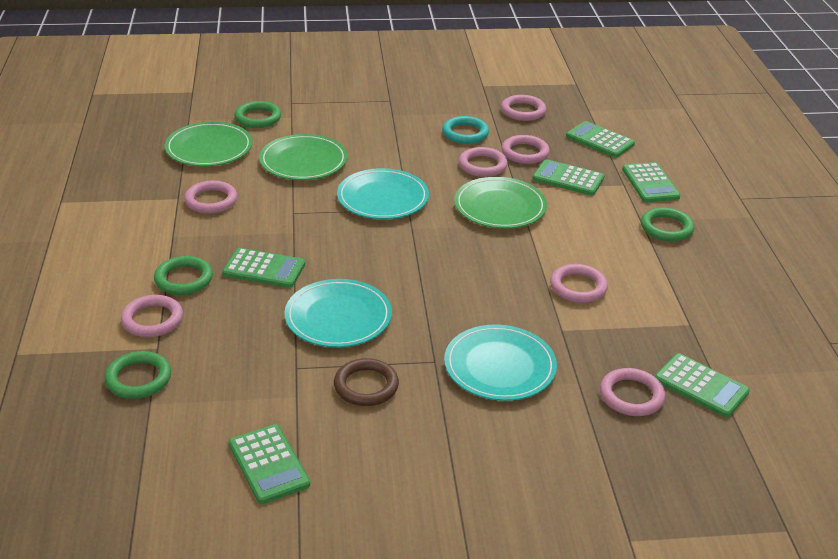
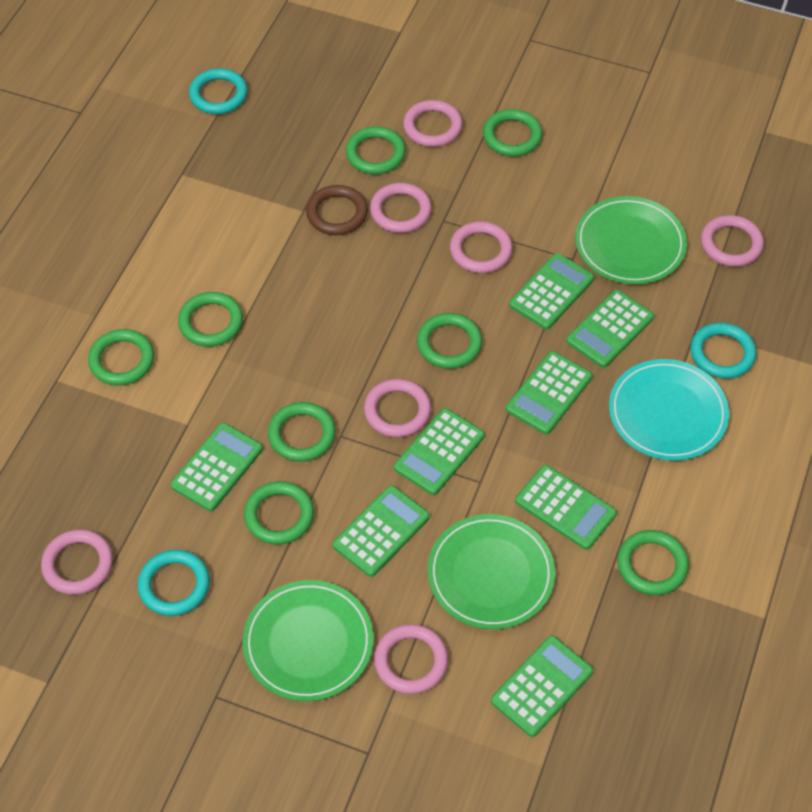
green calculator: 6 -> 8
green ring: 4 -> 8
turquoise plate: 3 -> 1
turquoise ring: 1 -> 3

